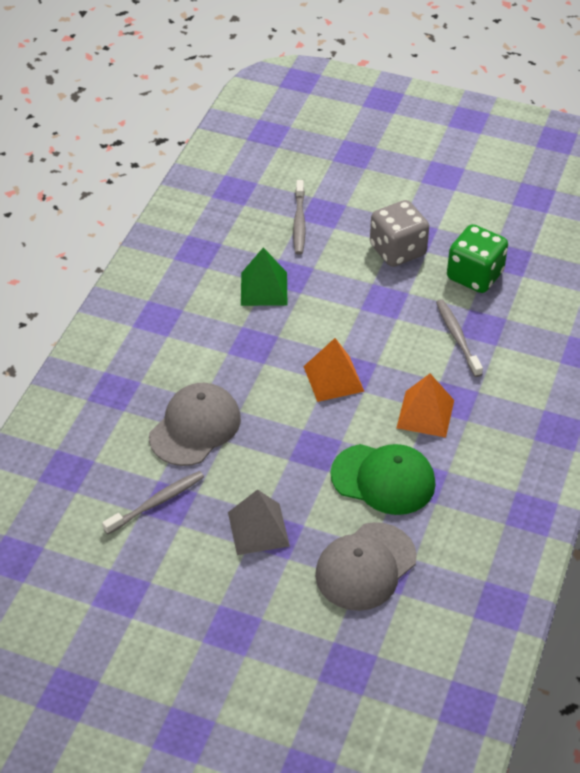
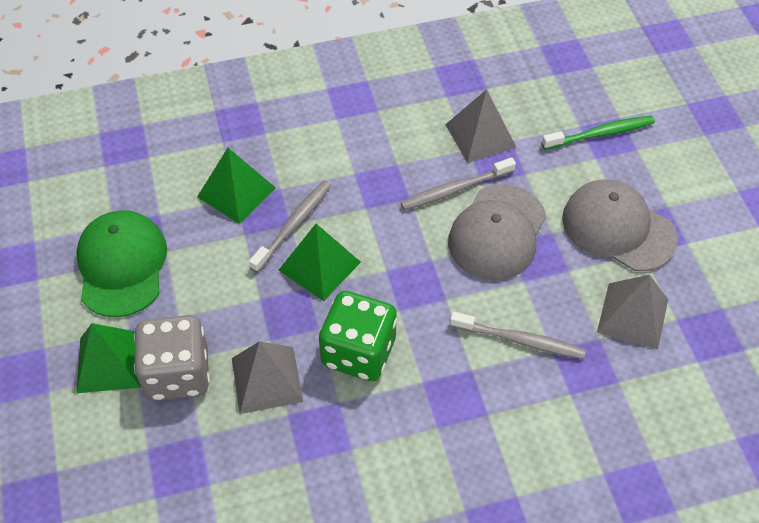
green pyramid: 1 -> 3
green toothbrush: 0 -> 1
grey pyramid: 1 -> 3
orange pyramid: 2 -> 0

